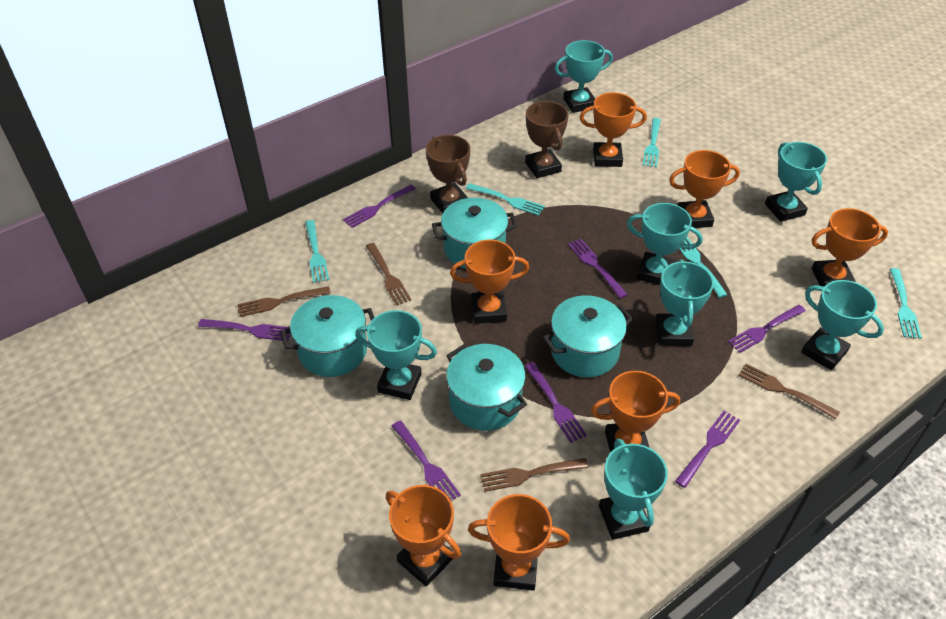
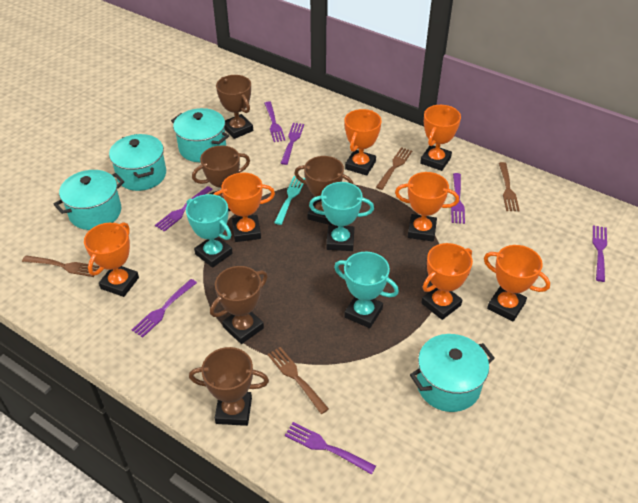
brown trophy: 2 -> 5
turquoise fork: 5 -> 1
turquoise trophy: 7 -> 3

